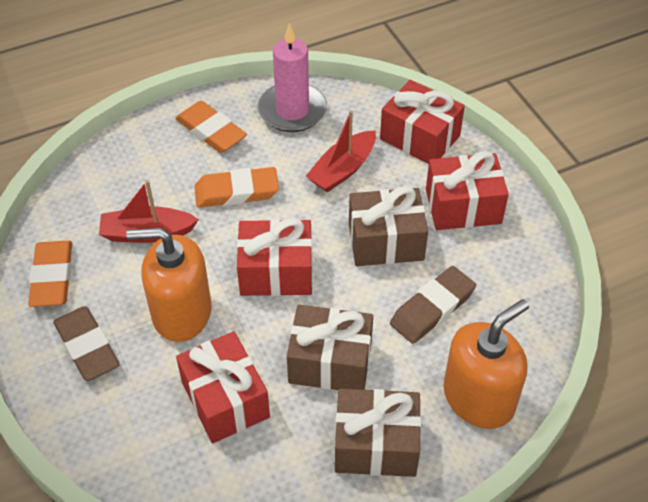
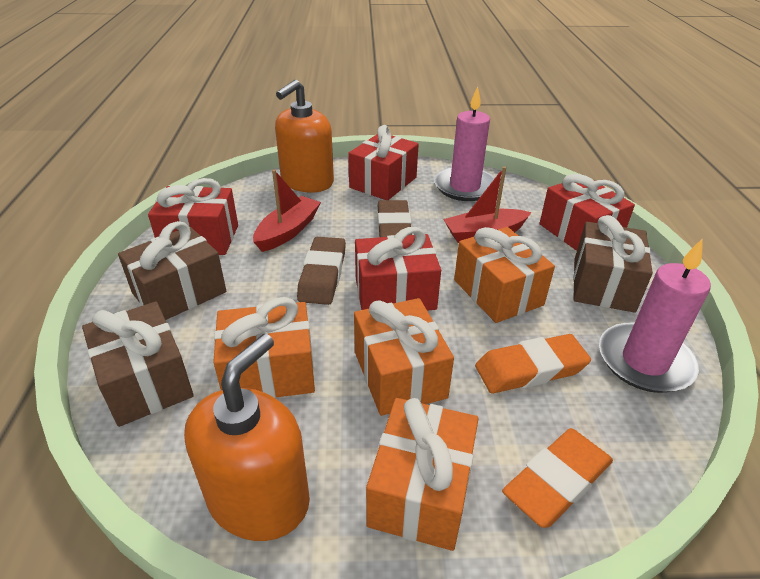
orange eraser: 3 -> 2
orange gift: 0 -> 4
pink candle: 1 -> 2

